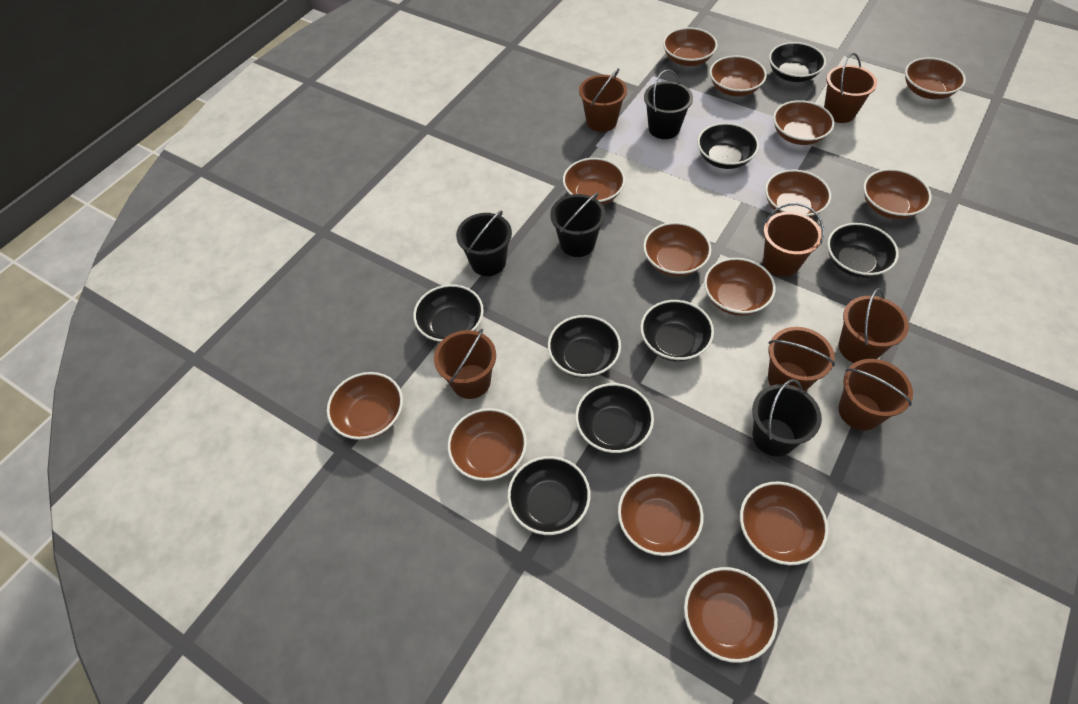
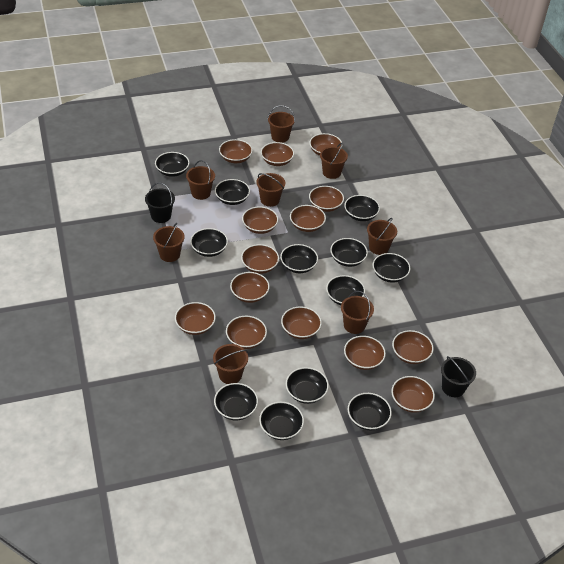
black bowl: 8 -> 12
black bucket: 4 -> 2
brown bucket: 7 -> 8

